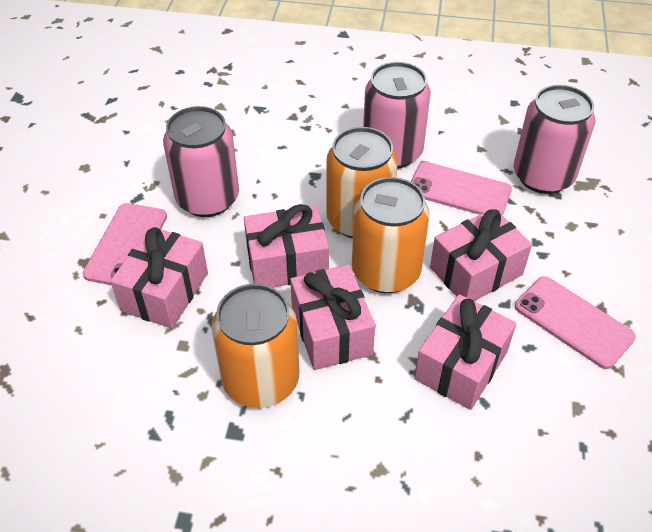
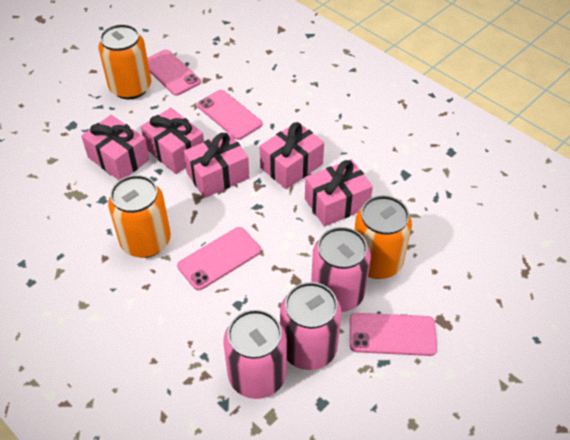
pink phone: 3 -> 4

